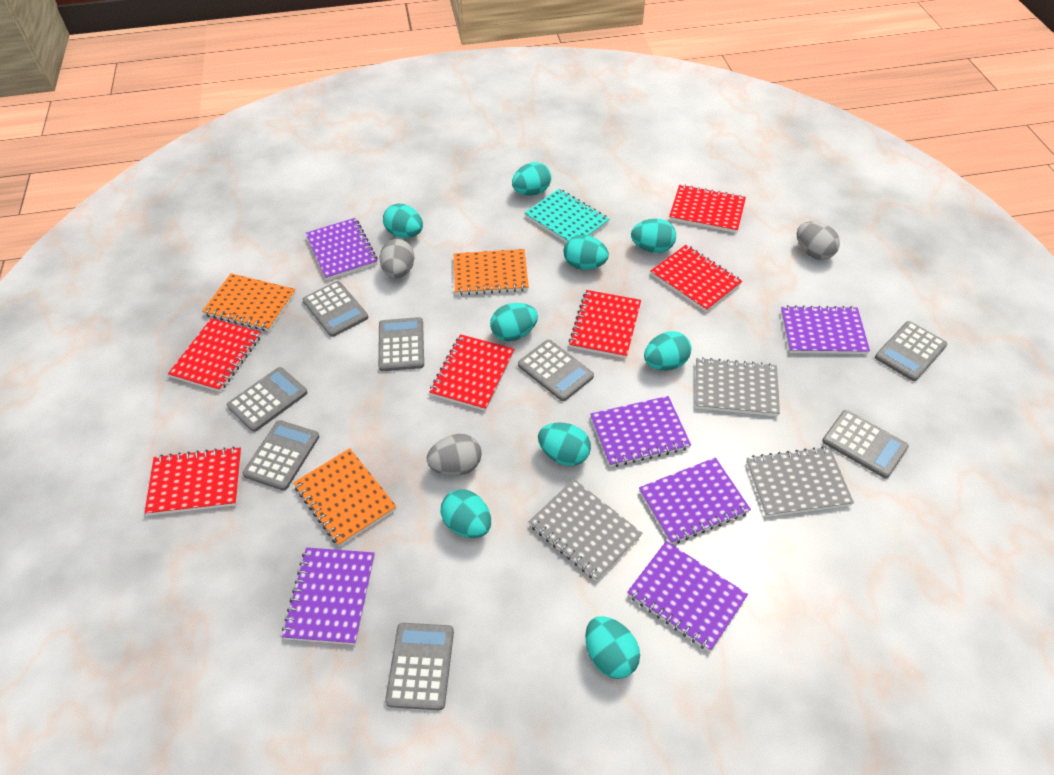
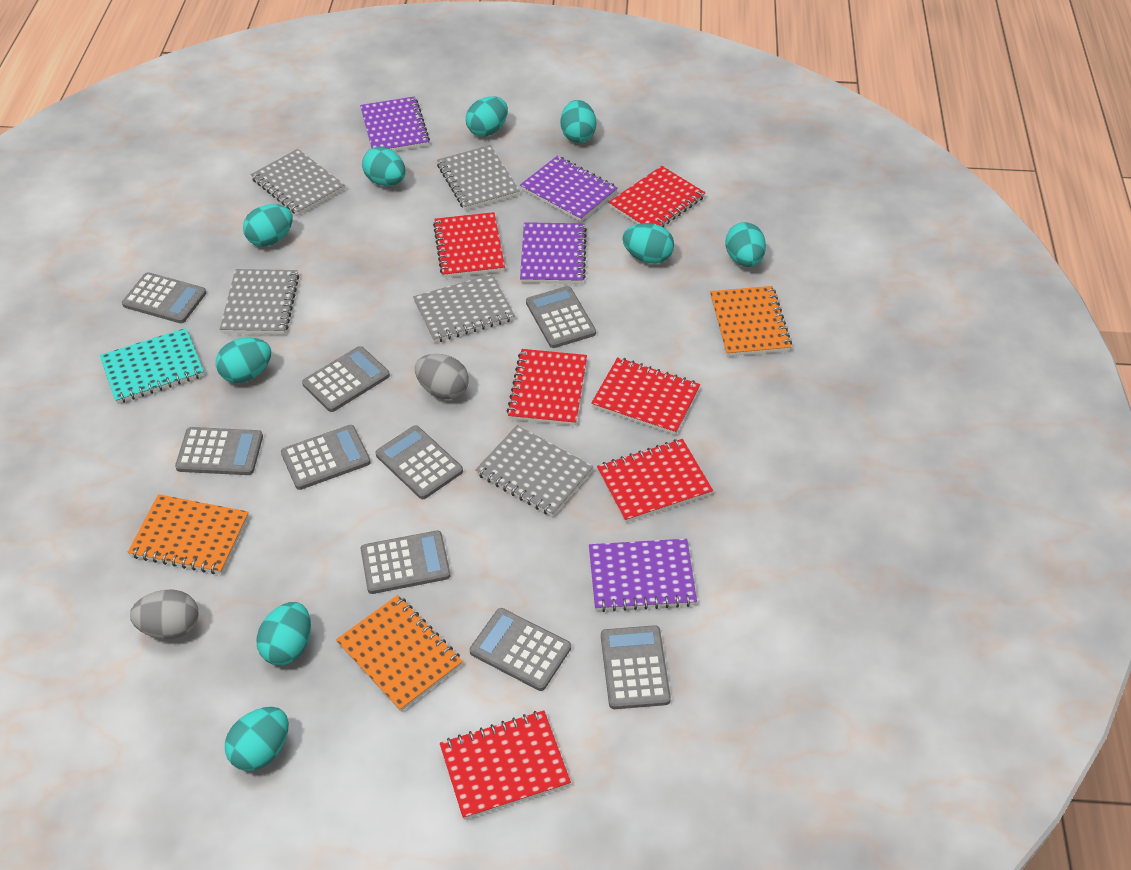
grey calculator: 8 -> 9
grey egg: 3 -> 2
grey notebook: 3 -> 5
purple notebook: 6 -> 4

